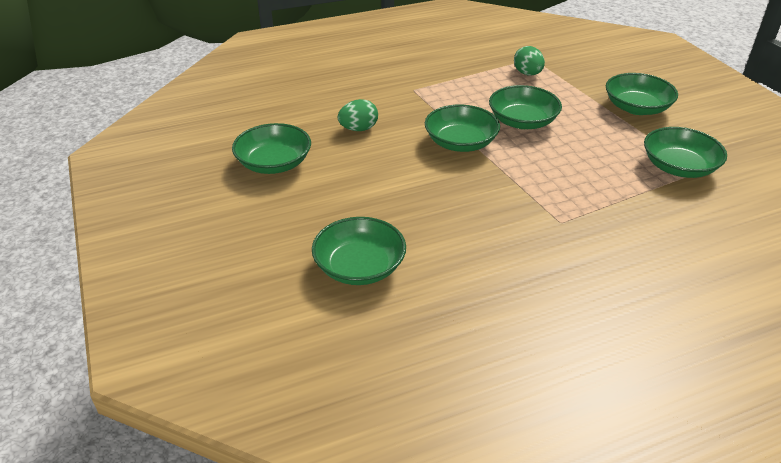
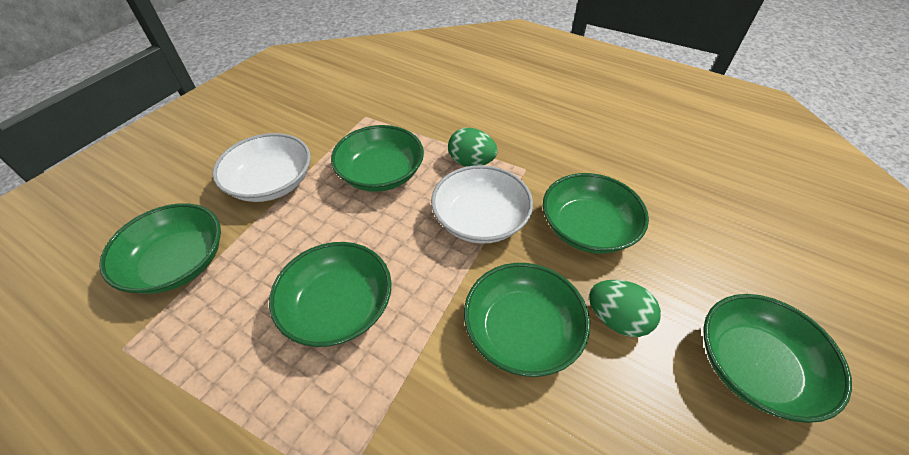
white bowl: 0 -> 2

